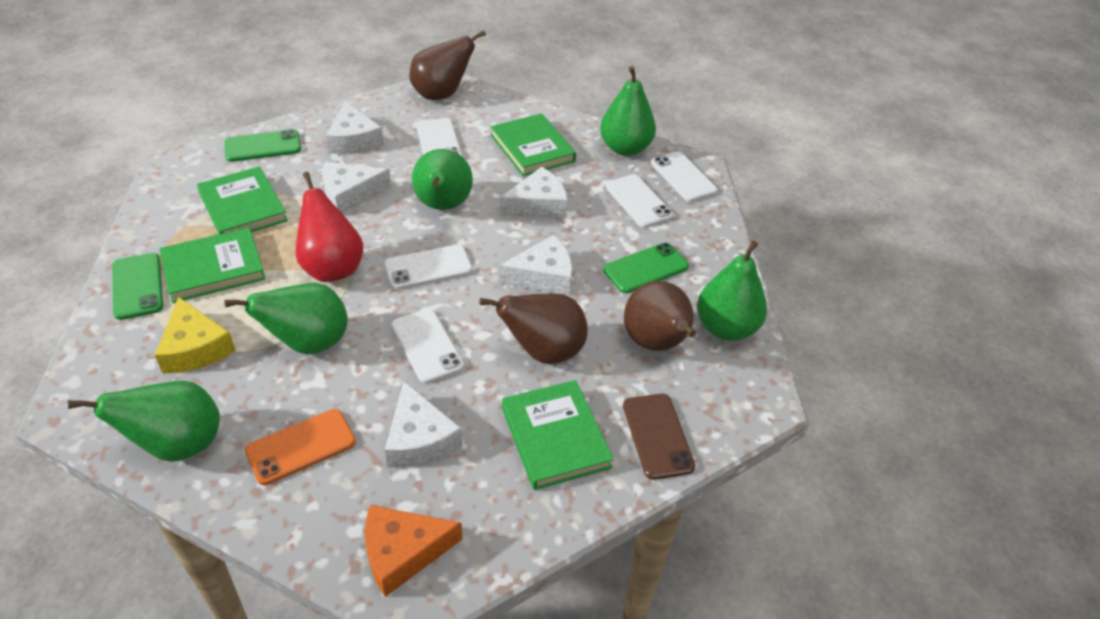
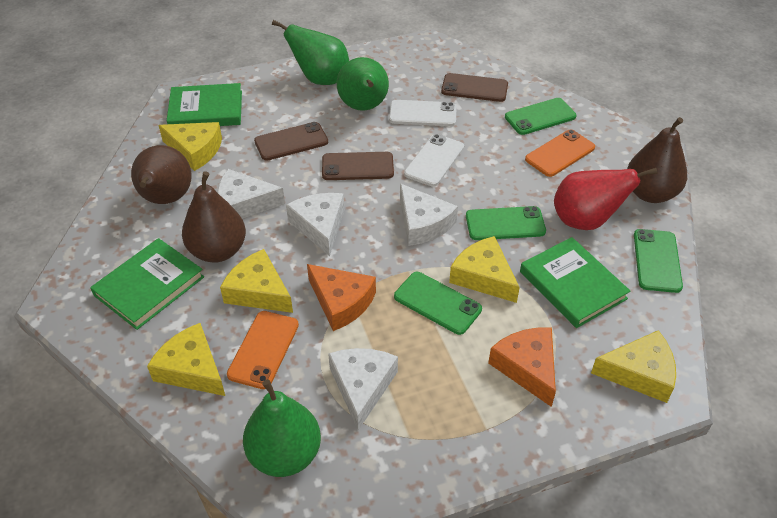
brown phone: 1 -> 3
green book: 4 -> 3
green pear: 5 -> 3
green phone: 3 -> 4
orange cheese: 1 -> 2
orange phone: 1 -> 2
white cheese: 5 -> 4
white phone: 5 -> 2
yellow cheese: 1 -> 5

